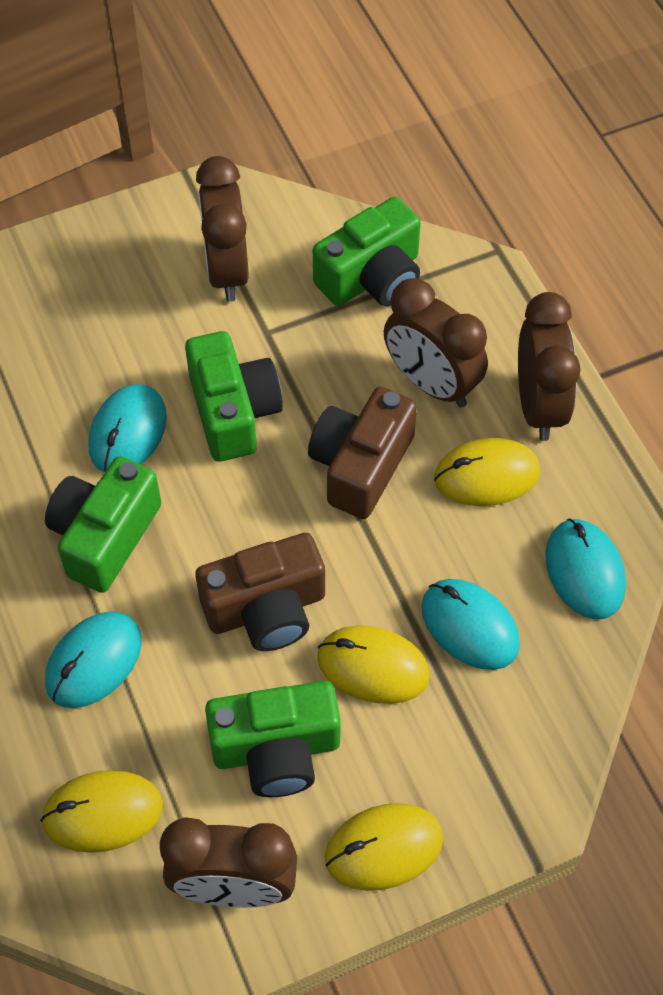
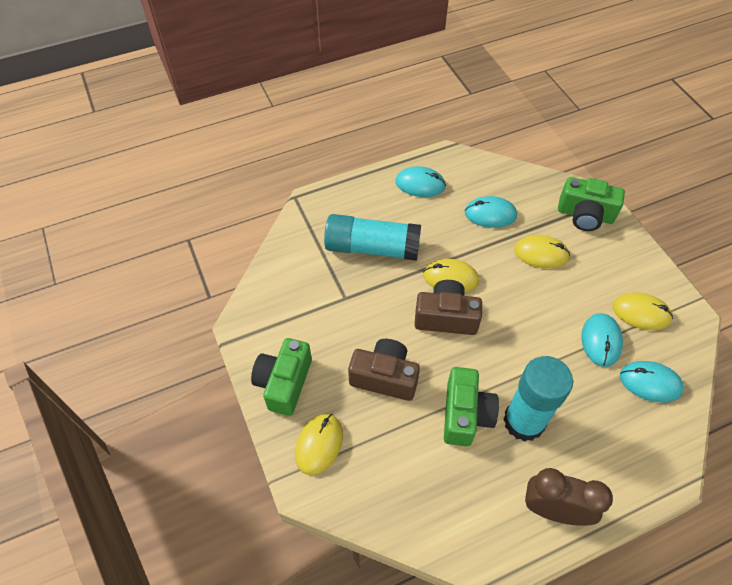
brown clock: 4 -> 1
green camera: 4 -> 3
turquoise glue stick: 0 -> 2

